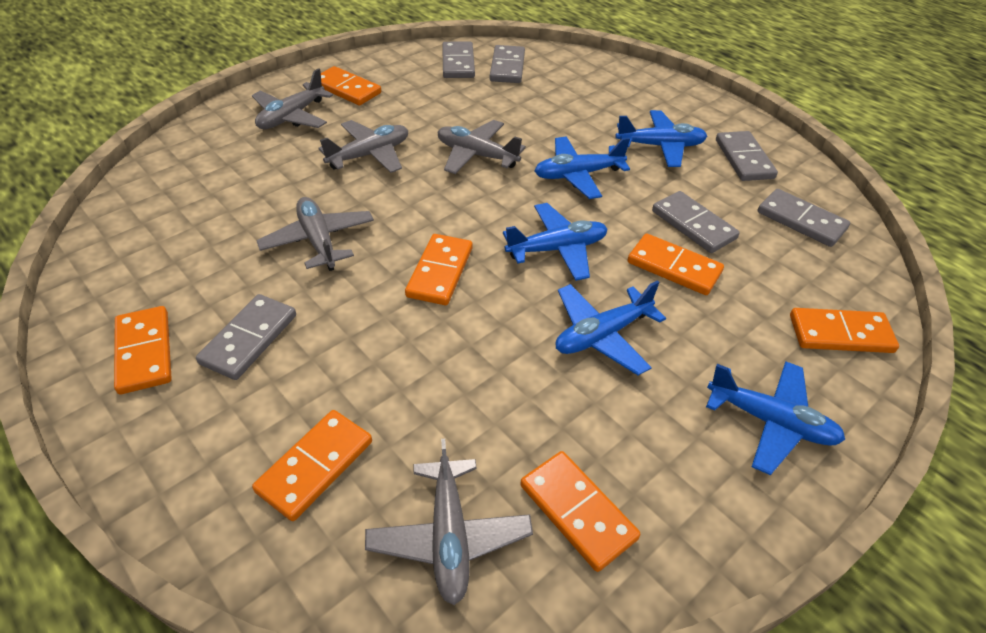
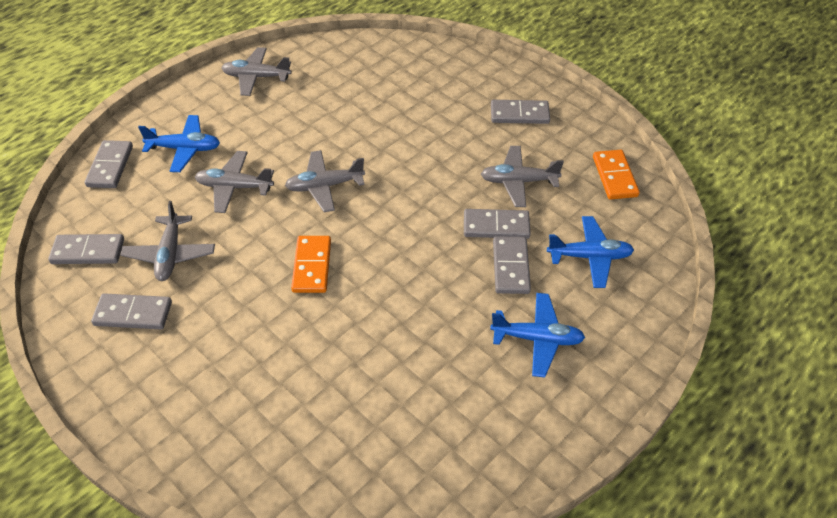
blue plane: 5 -> 3
orange domino: 7 -> 2

